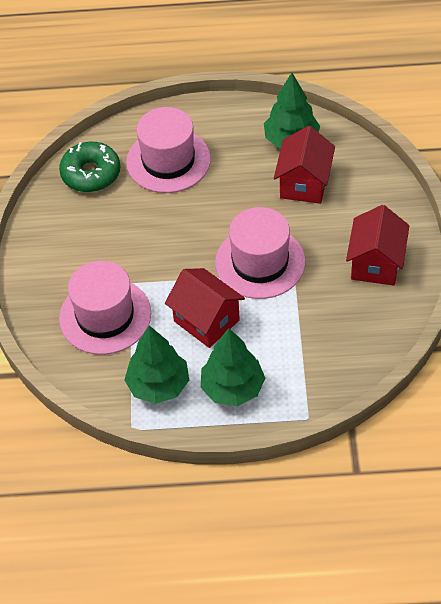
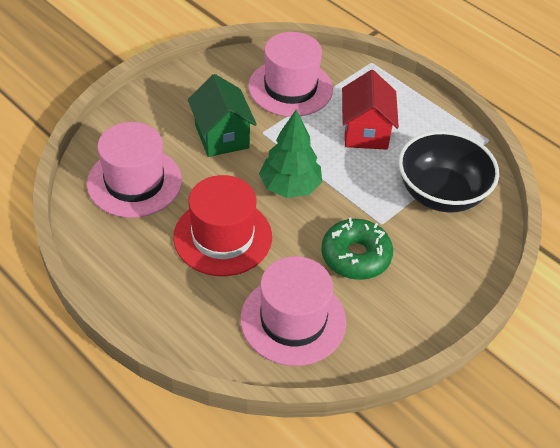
black bowl: 0 -> 1
green house: 0 -> 1
green tree: 3 -> 1
red hat: 0 -> 1
red house: 3 -> 1

